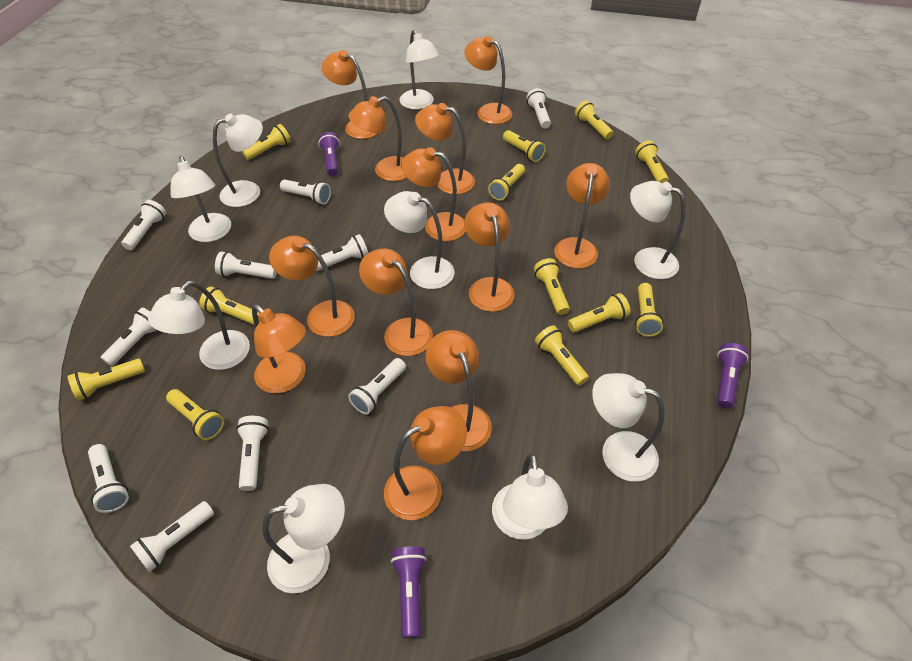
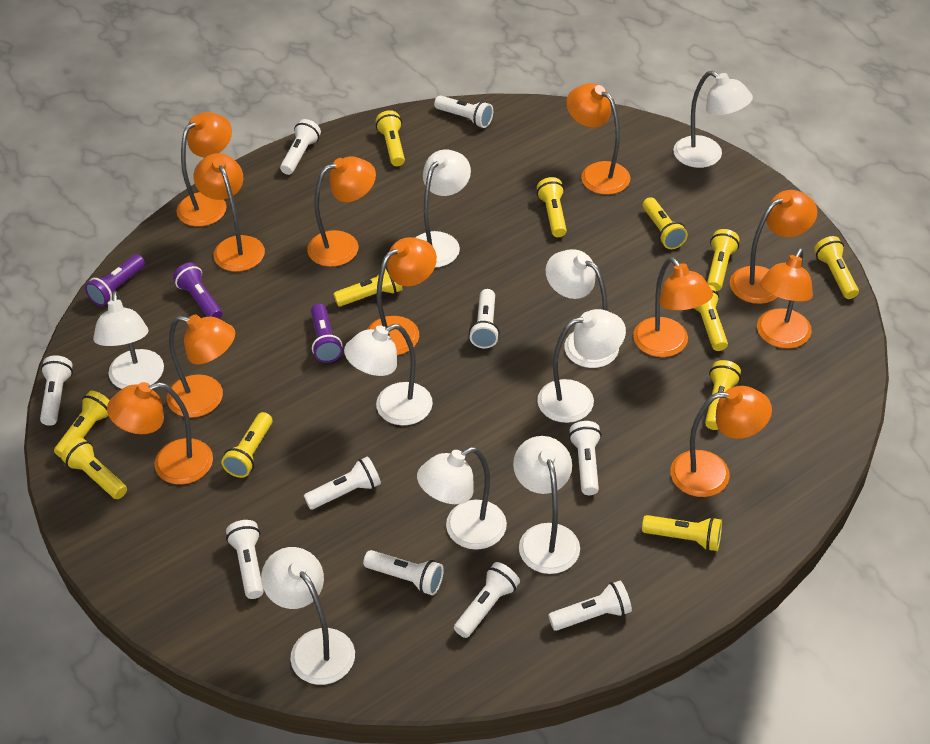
orange lamp: 12 -> 11

